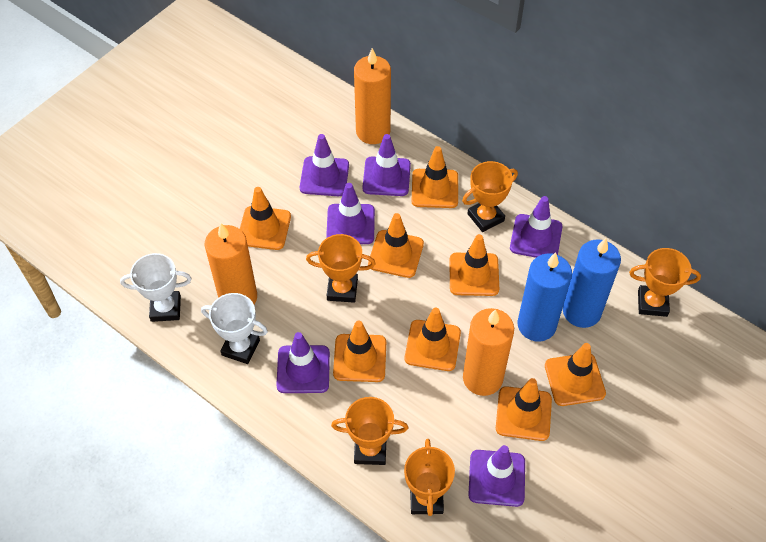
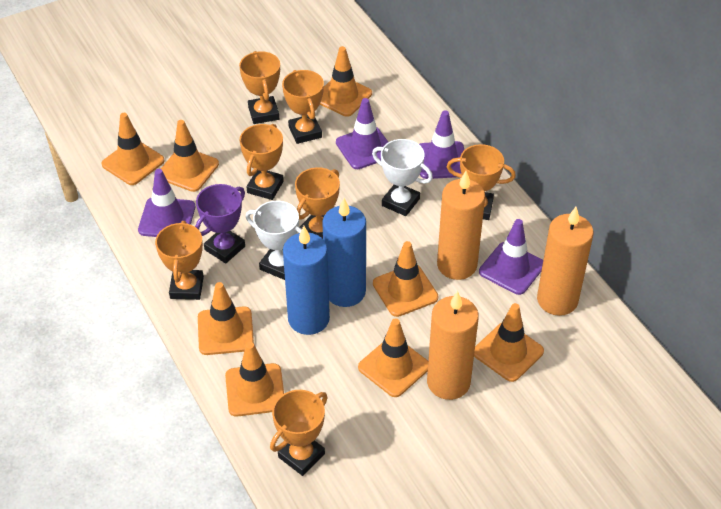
orange trophy: 5 -> 7
purple traffic cone: 6 -> 4
purple trophy: 0 -> 1

